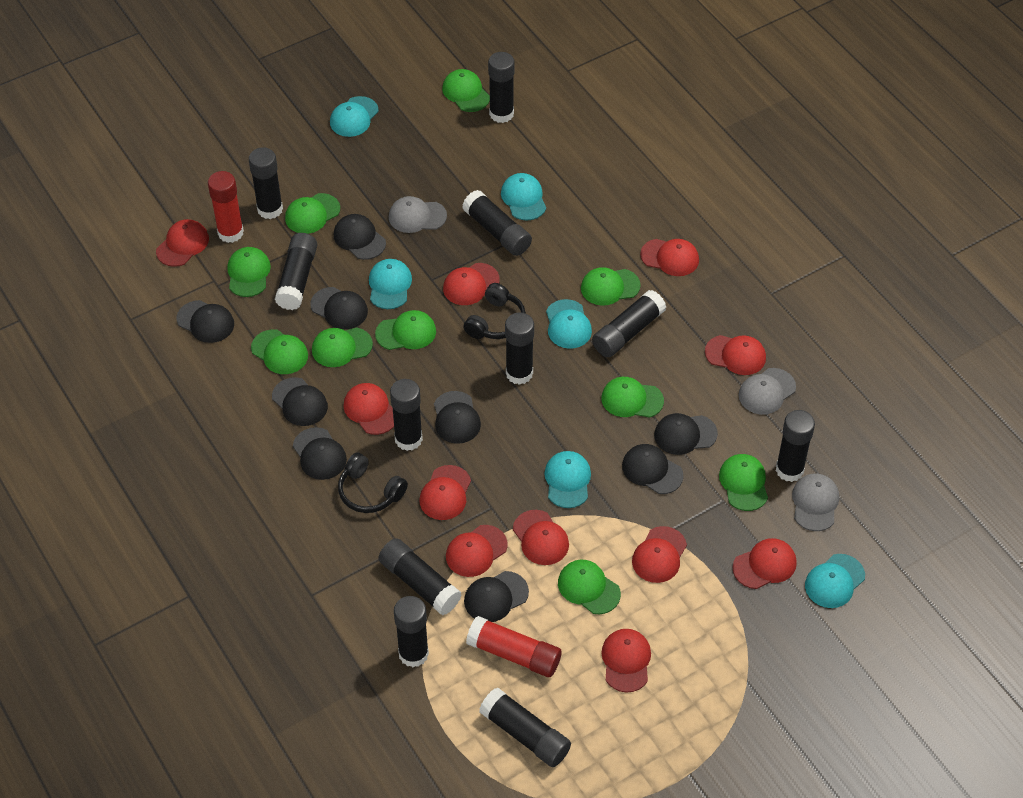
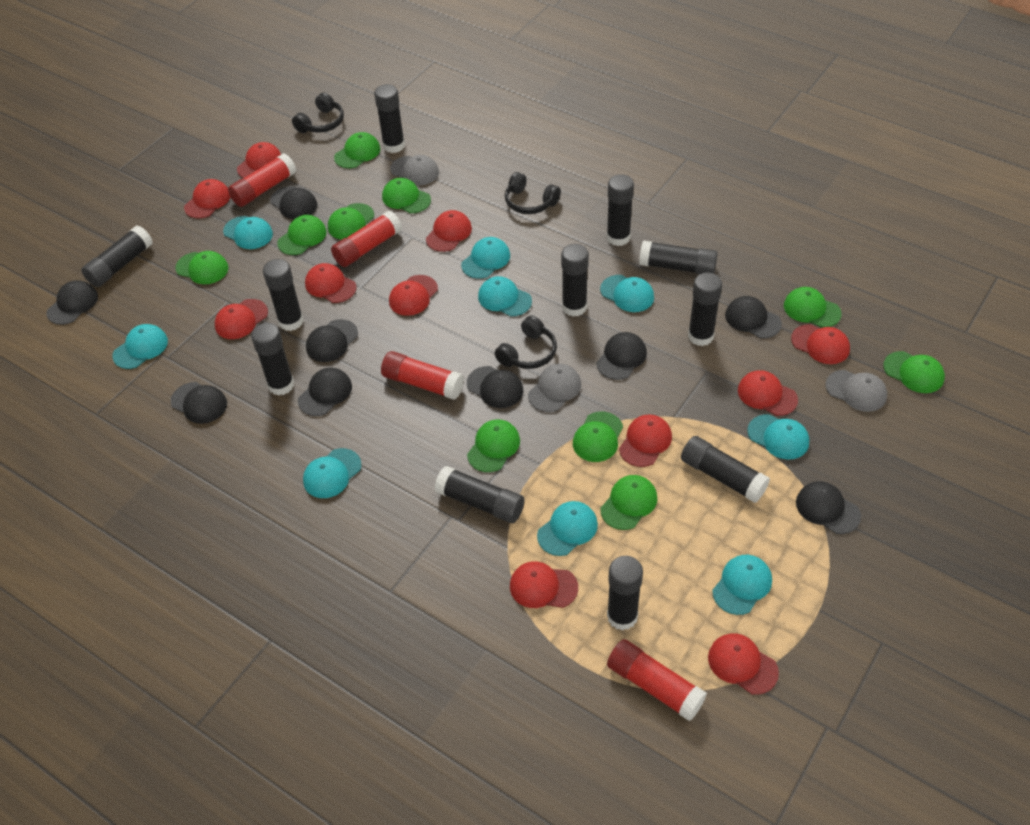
black headphones: 2 -> 3
red glue stick: 2 -> 4
turquoise cap: 6 -> 9

